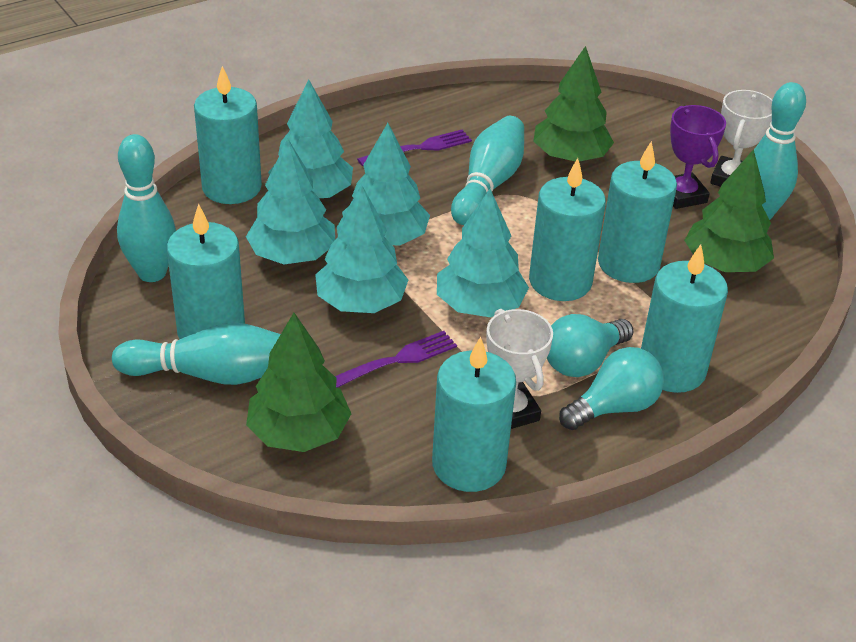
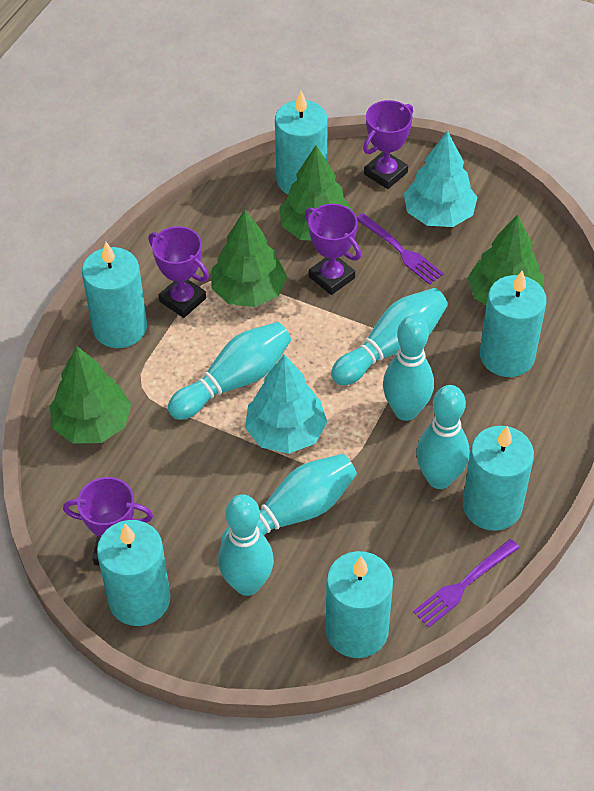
green tree: 3 -> 4
purple trophy: 1 -> 4
turquoise bowling pin: 4 -> 6
turquoise light bulb: 2 -> 0
turquoise tree: 5 -> 2
white trophy: 2 -> 0

